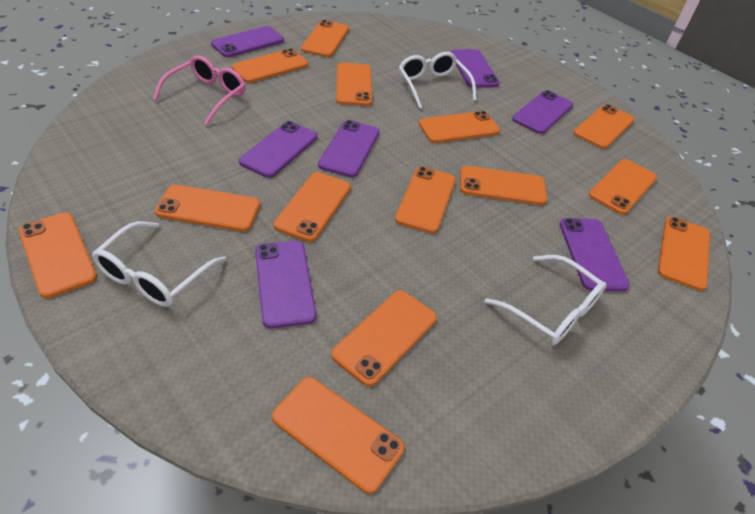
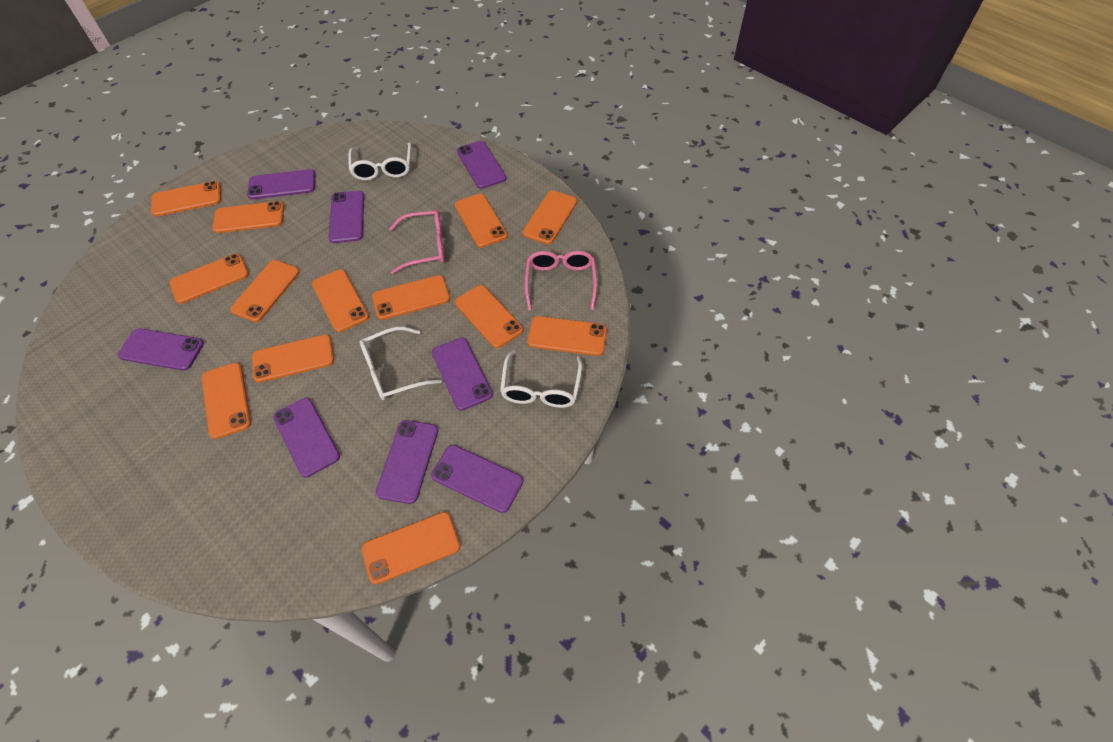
orange phone: 14 -> 13
pink glasses: 1 -> 2
purple phone: 7 -> 8

